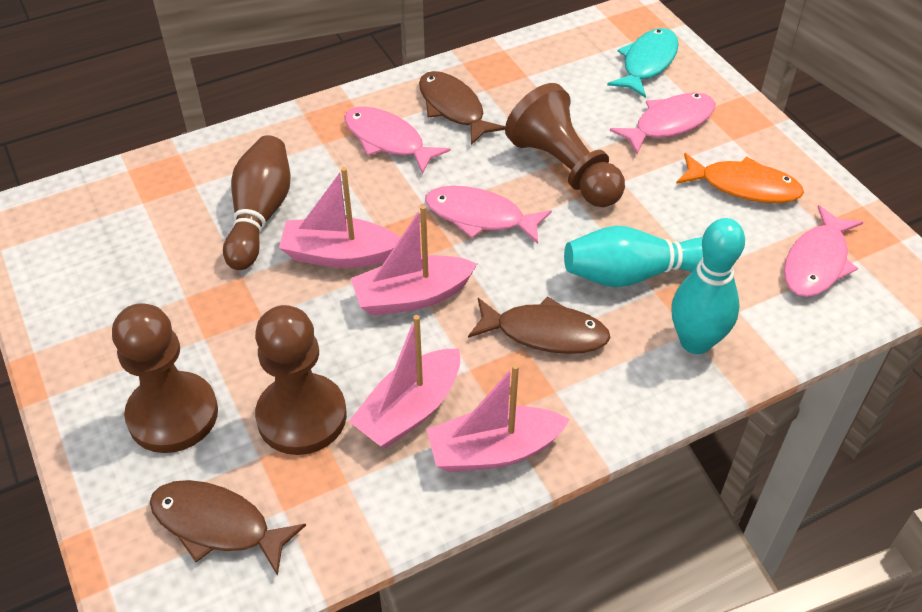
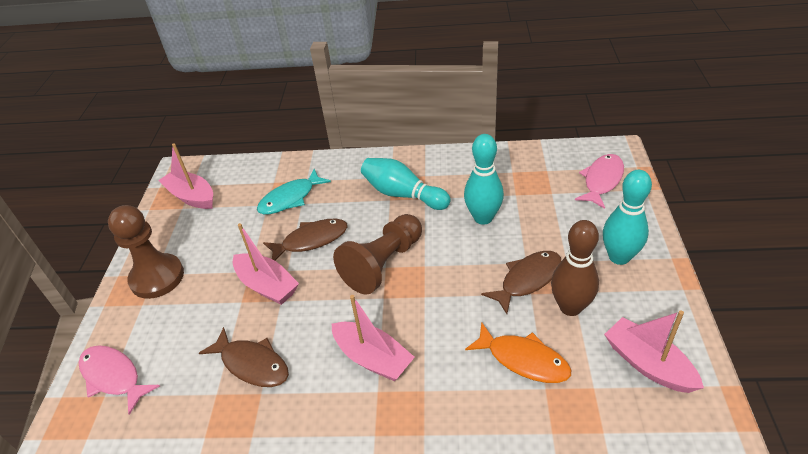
brown pawn: 3 -> 2
pink fish: 4 -> 2
turquoise bowling pin: 2 -> 3

